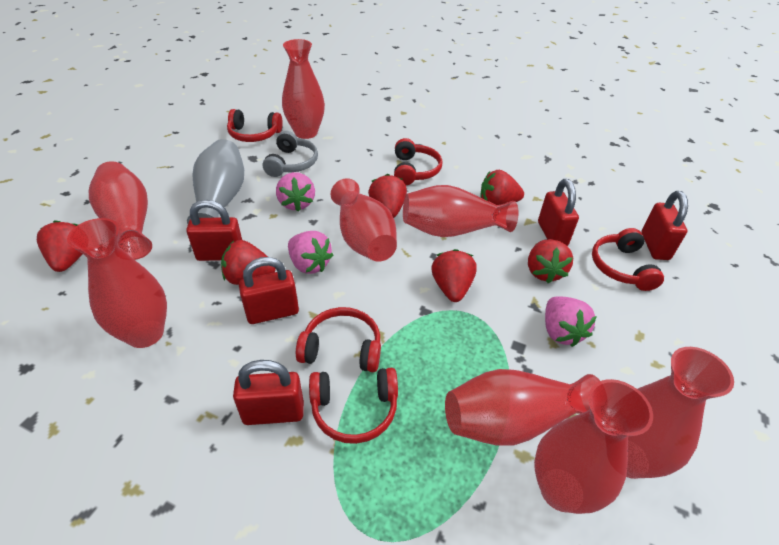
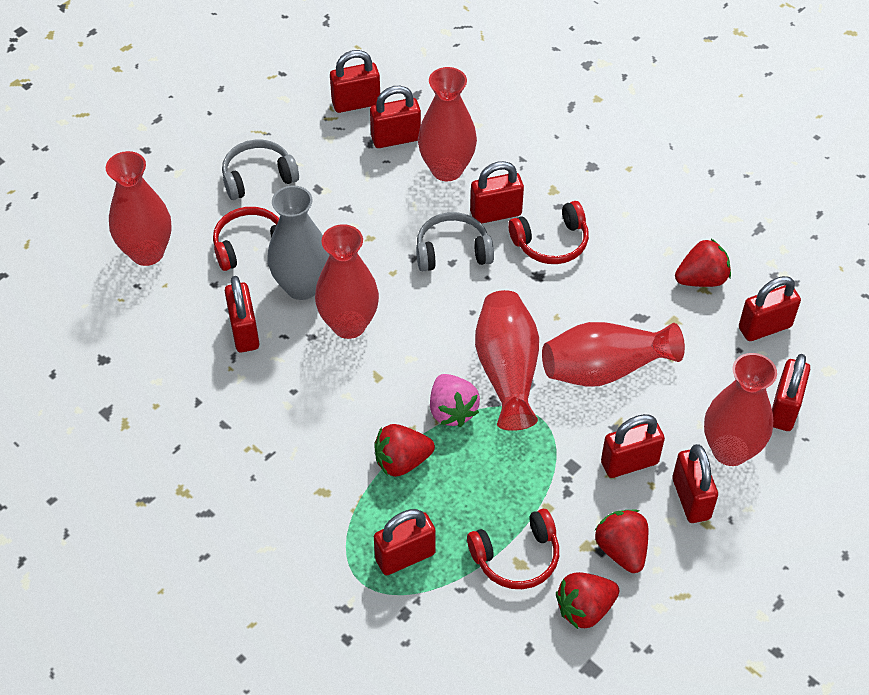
grey headphones: 1 -> 2
pink strawberry: 3 -> 1
red headphones: 5 -> 3
red padlock: 5 -> 9
red strawberry: 6 -> 4
red vase: 8 -> 6

